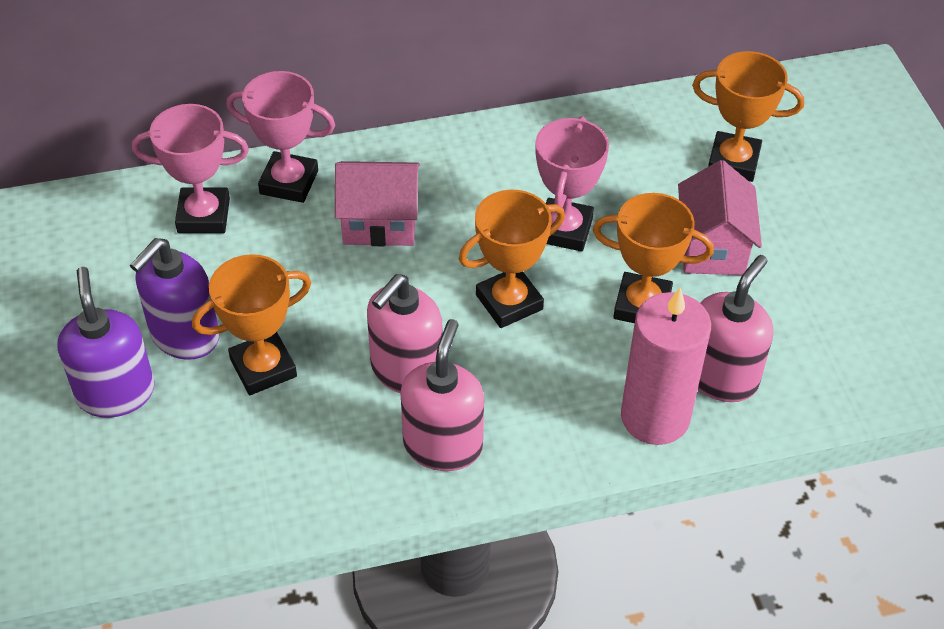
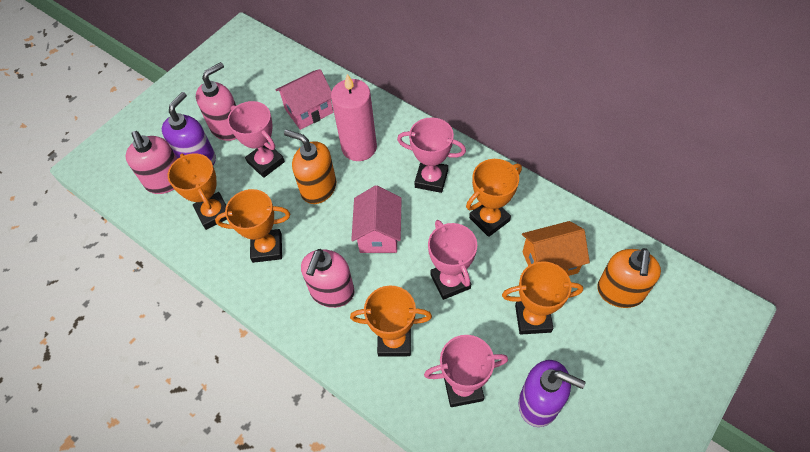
orange house: 0 -> 1
orange soap dispenser: 0 -> 2
orange trophy: 4 -> 5
pink trophy: 3 -> 4

